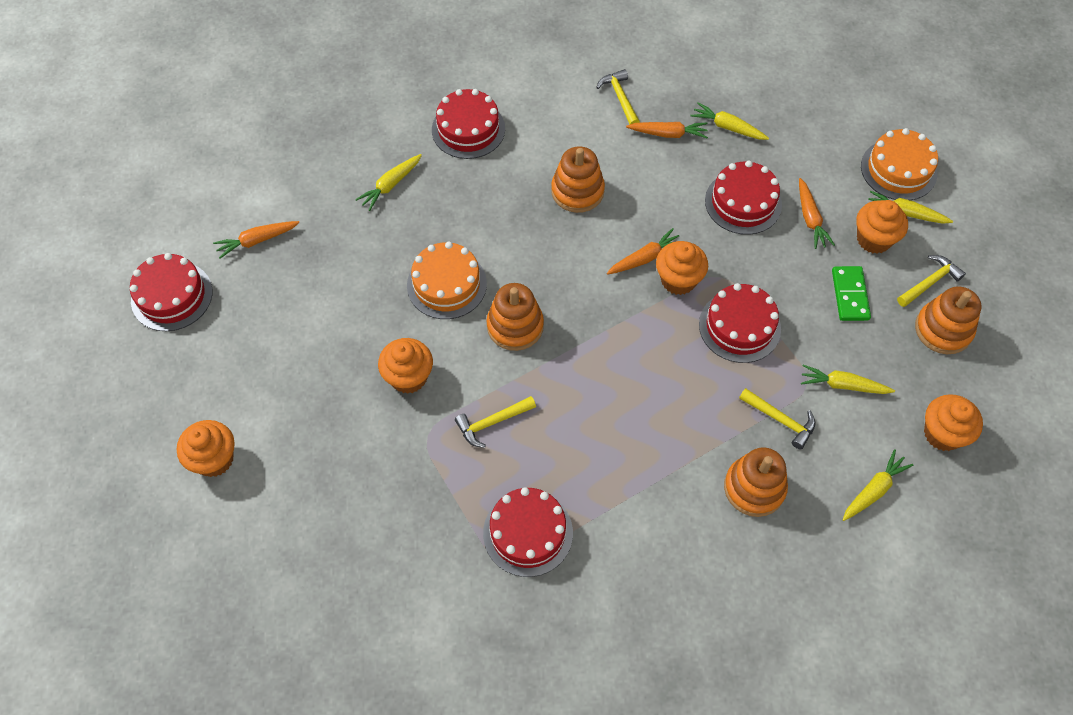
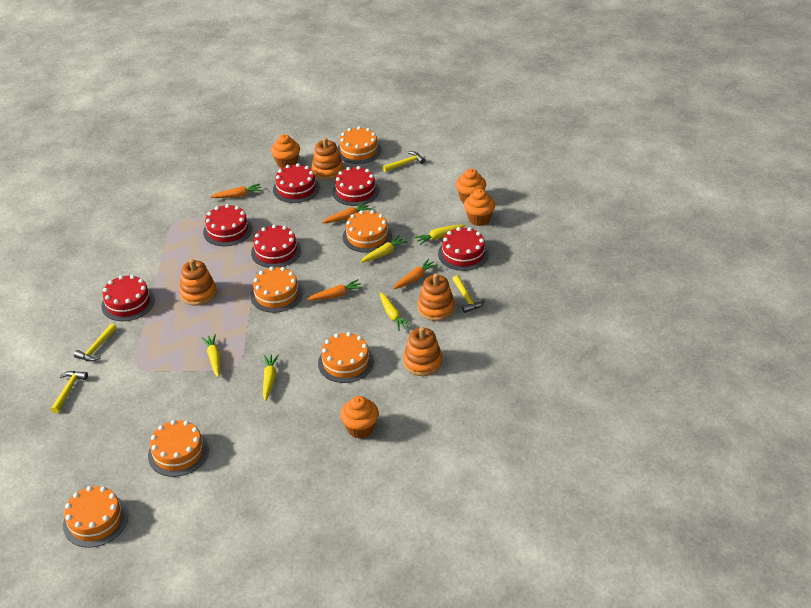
green domino: 1 -> 0
orange cake: 2 -> 6
orange cupcake: 5 -> 4
red cake: 5 -> 6

